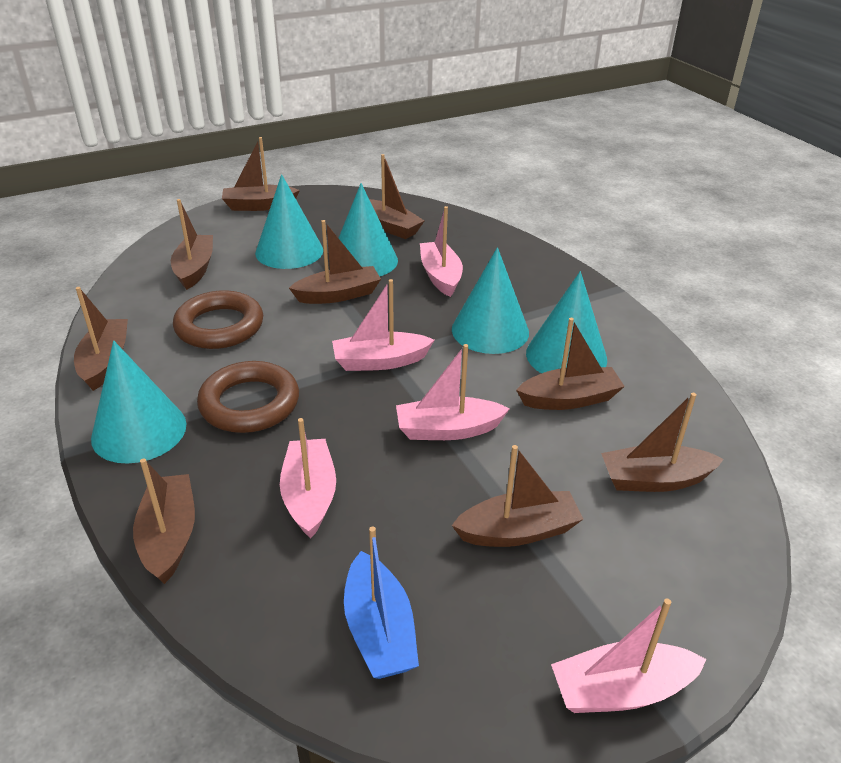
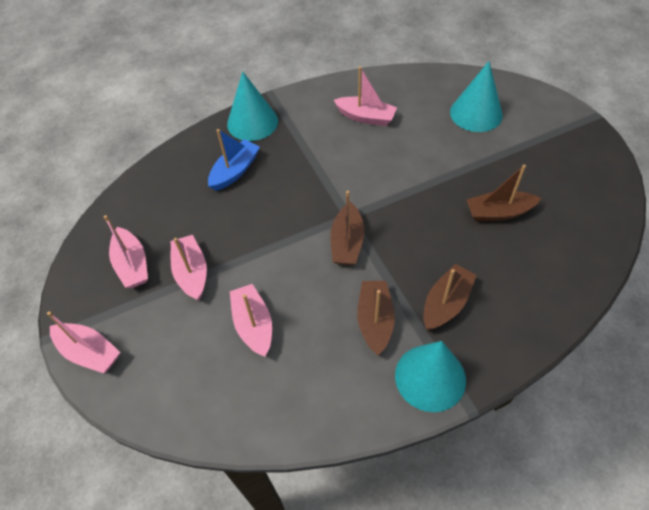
brown boat: 9 -> 4
brown ring: 2 -> 0
turquoise cone: 5 -> 3

